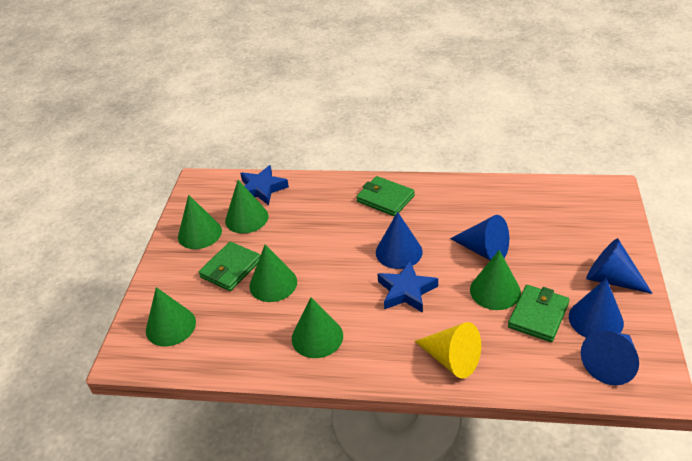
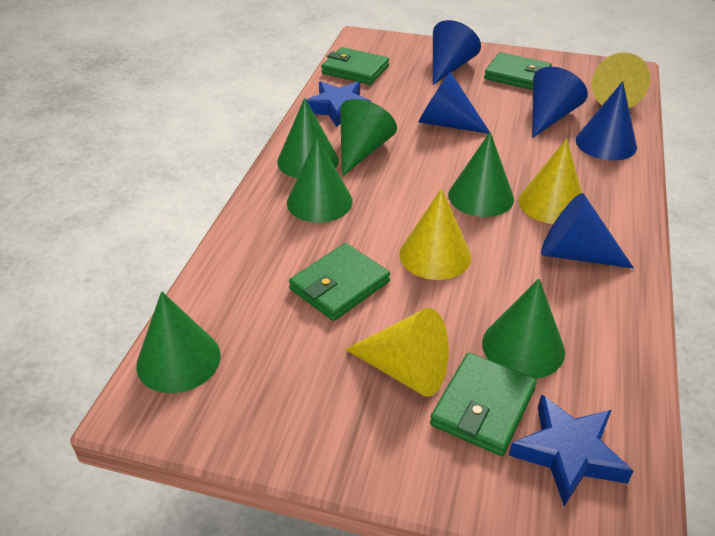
green wallet: 3 -> 4
yellow cone: 1 -> 4

